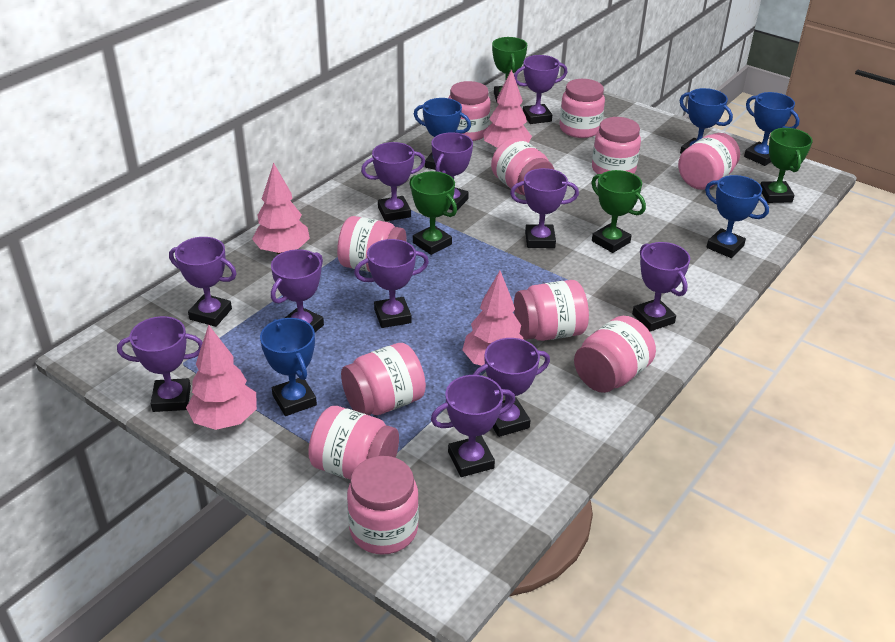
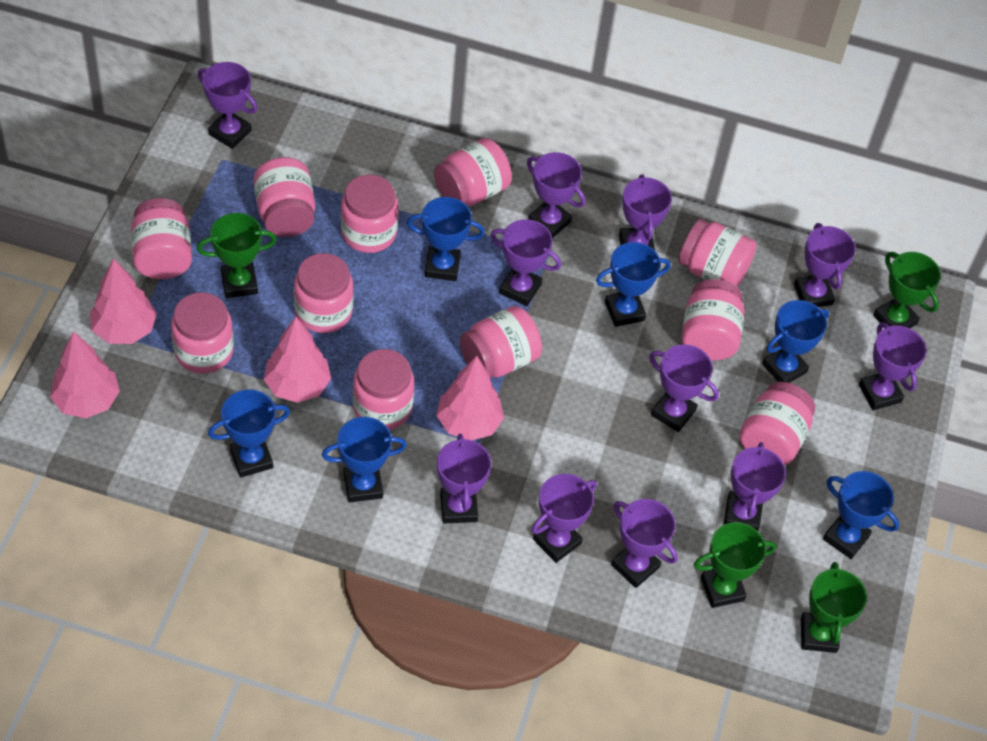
blue trophy: 5 -> 6

